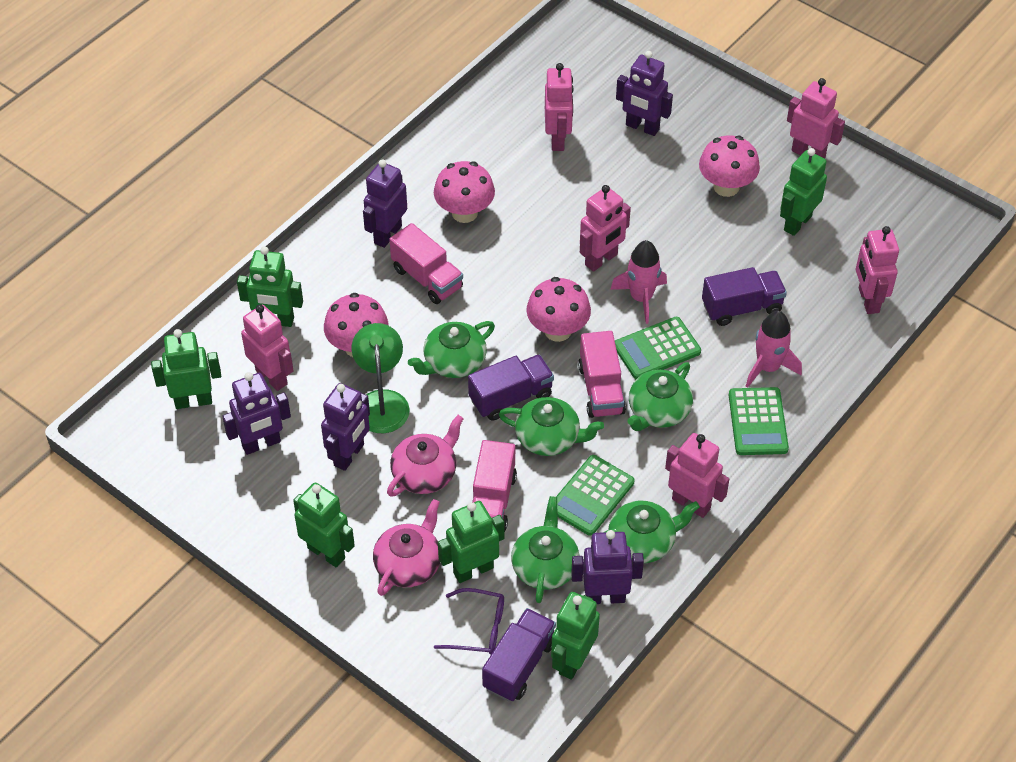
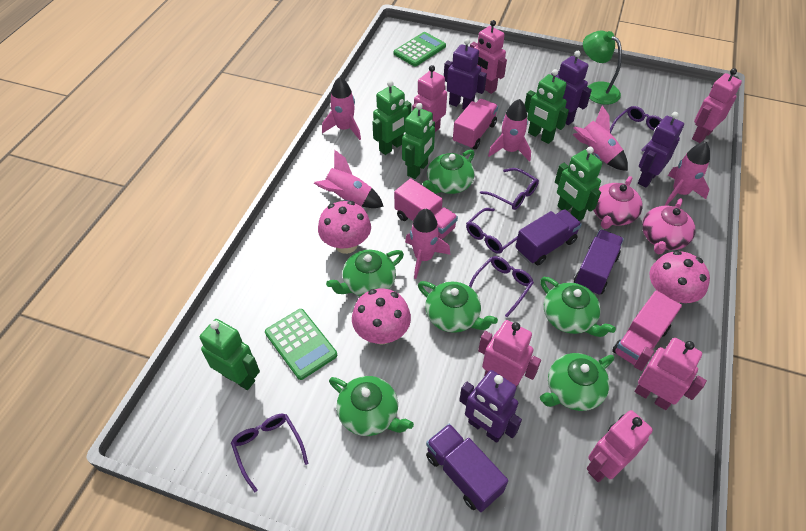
green calculator: 3 -> 2
green robot: 6 -> 5
green teapot: 5 -> 6
pink mushroom: 4 -> 3
pink rocket: 2 -> 6
purple glasses: 1 -> 5
purple robot: 5 -> 4

